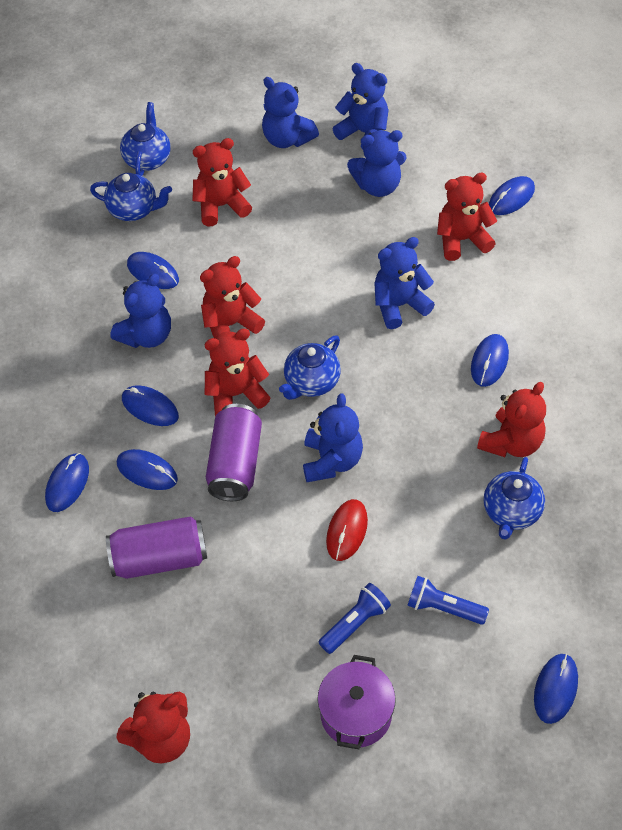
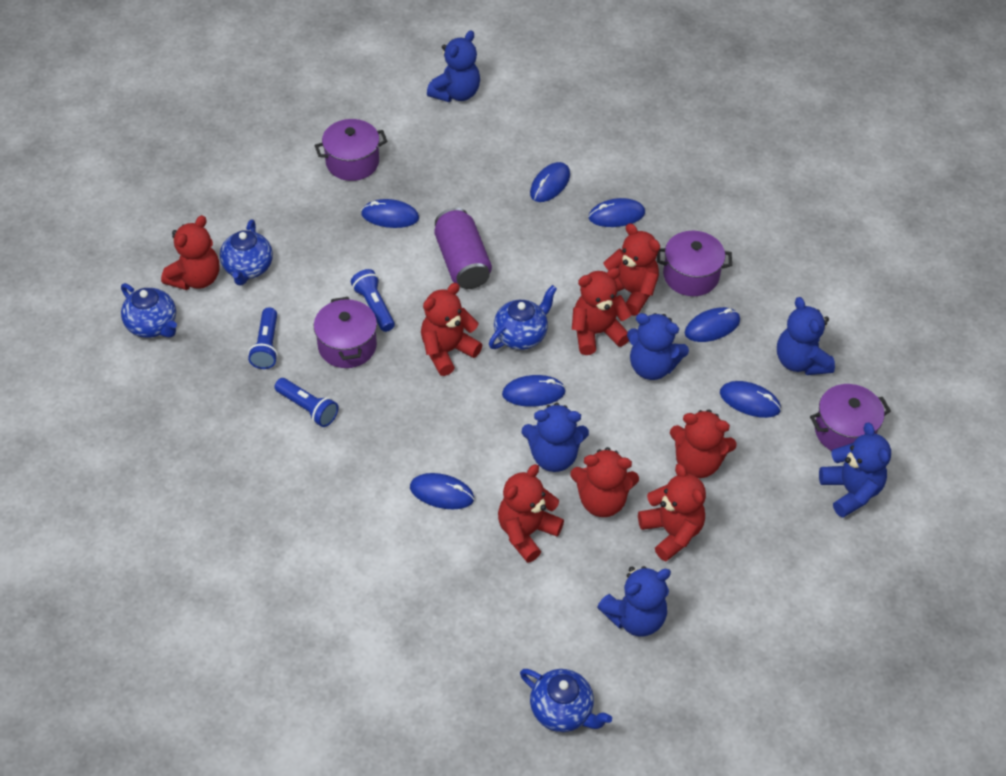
blue flashlight: 2 -> 3
purple can: 2 -> 1
purple pot: 1 -> 4
red mouse: 1 -> 0
red teddy bear: 6 -> 8

